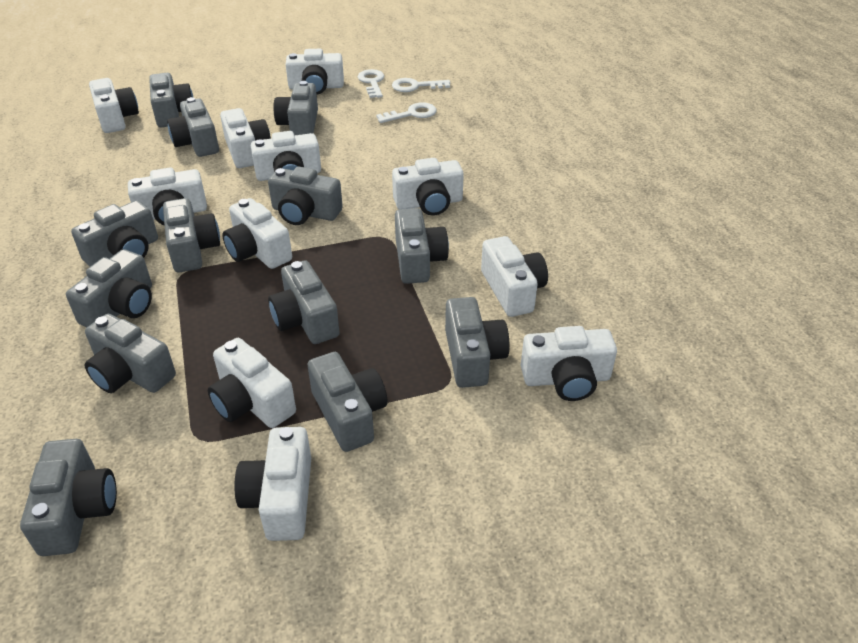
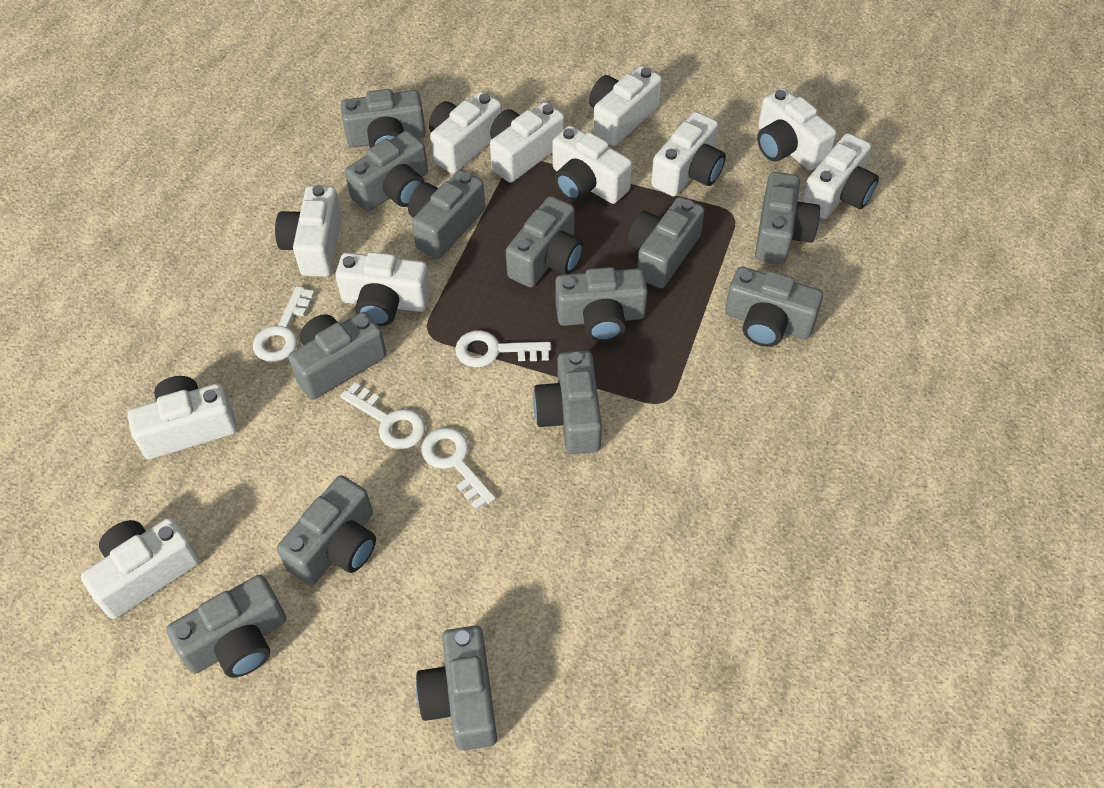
white key: 3 -> 4

